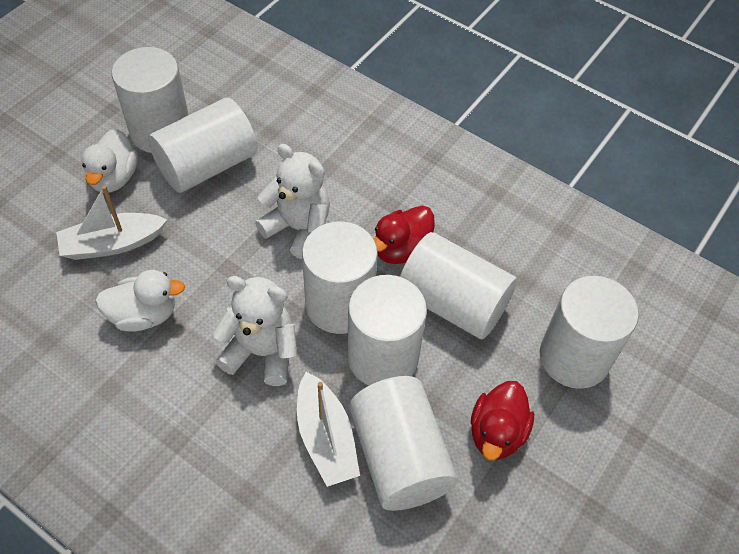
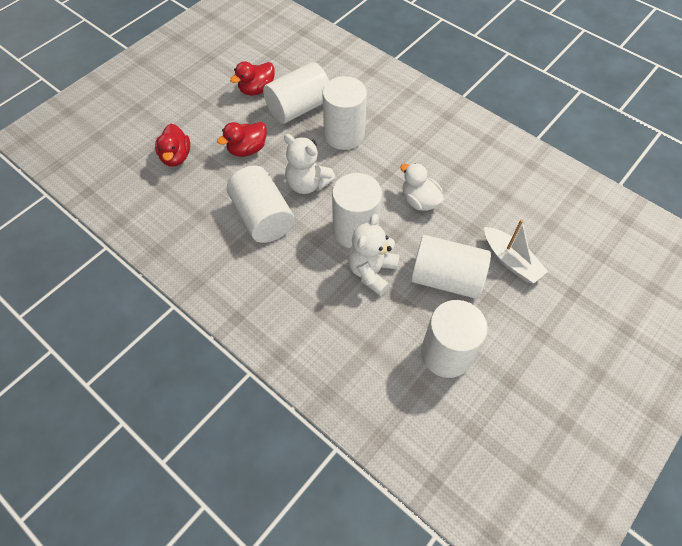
red duck: 2 -> 3
white boat: 2 -> 1
white cylinder: 7 -> 6
white duck: 2 -> 1

